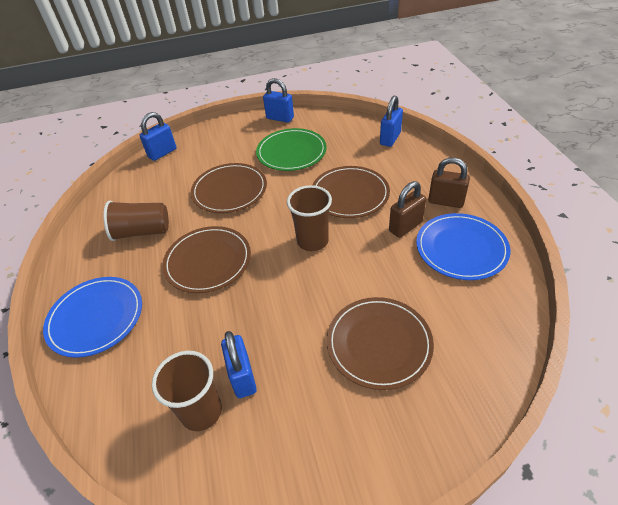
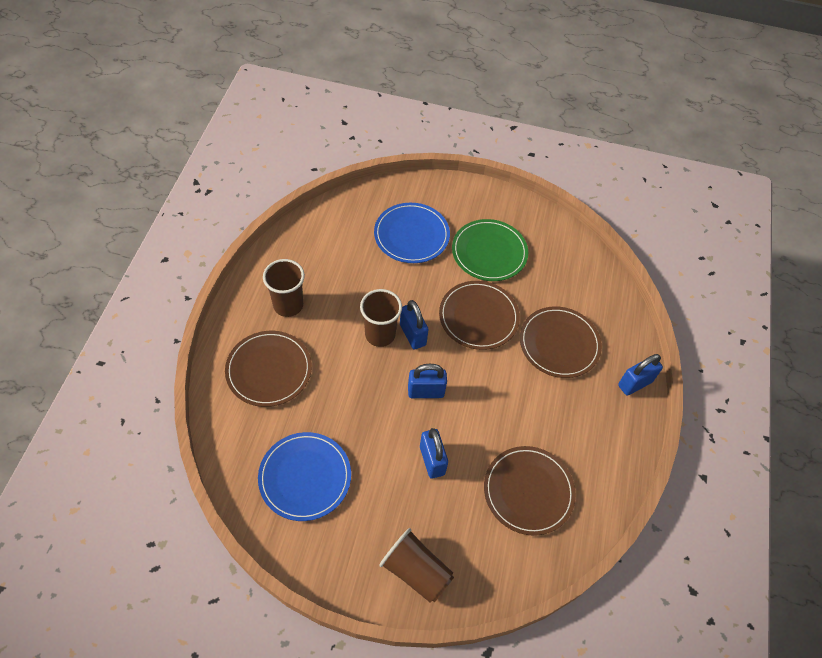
brown padlock: 2 -> 0

